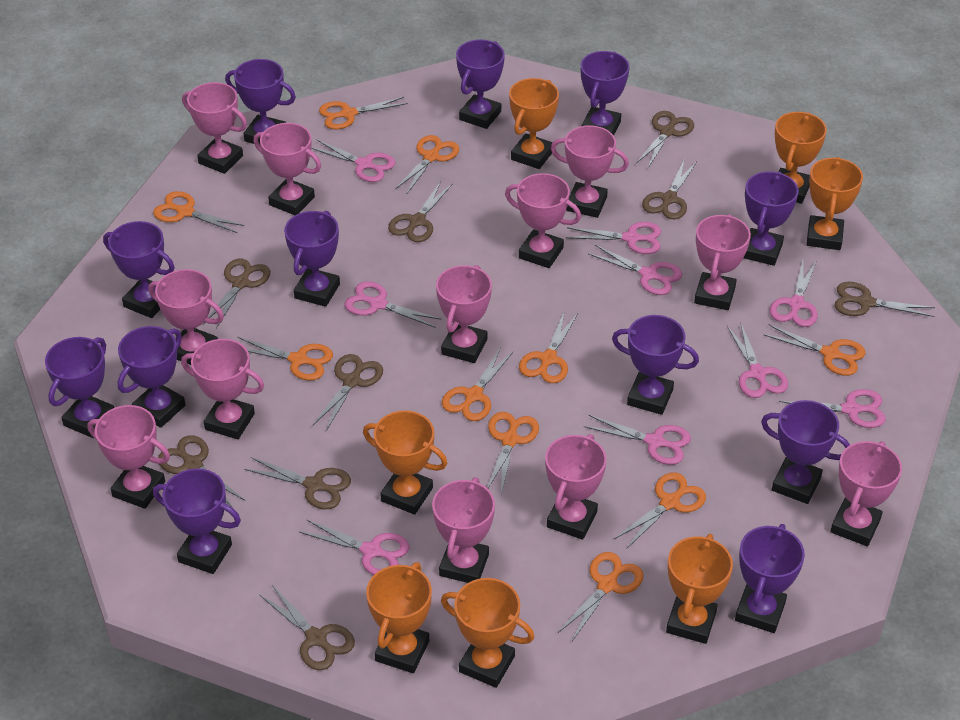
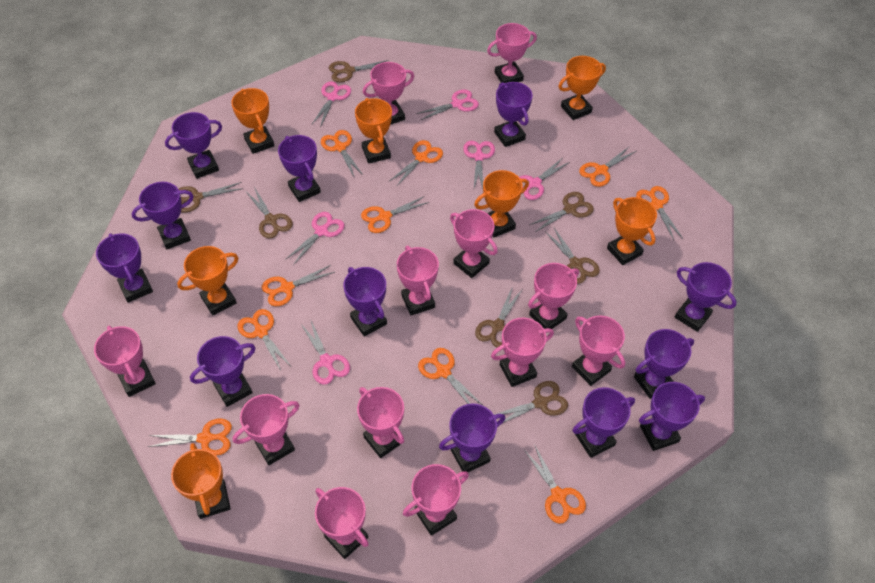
brown scissors: 9 -> 7
pink scissors: 9 -> 6

